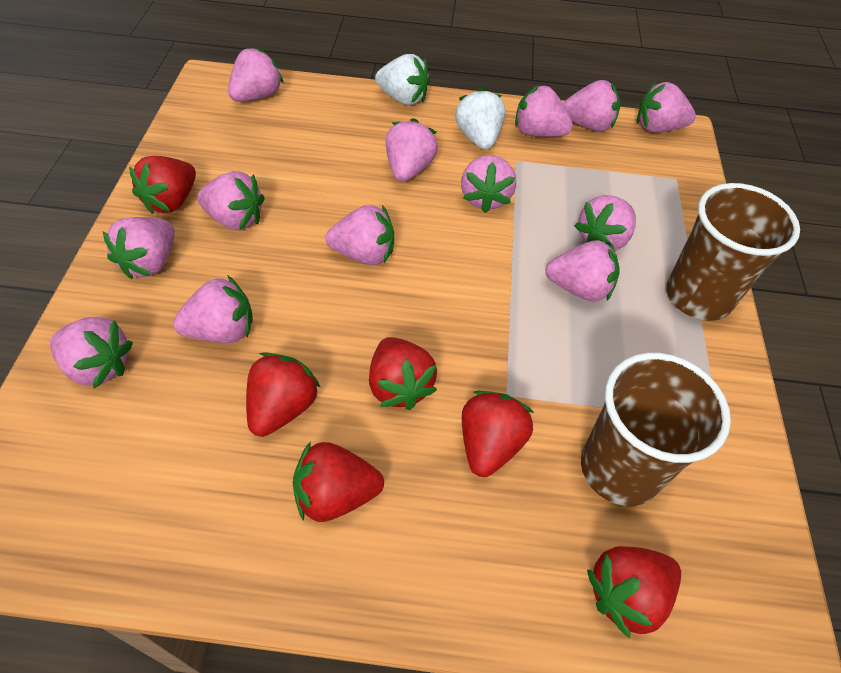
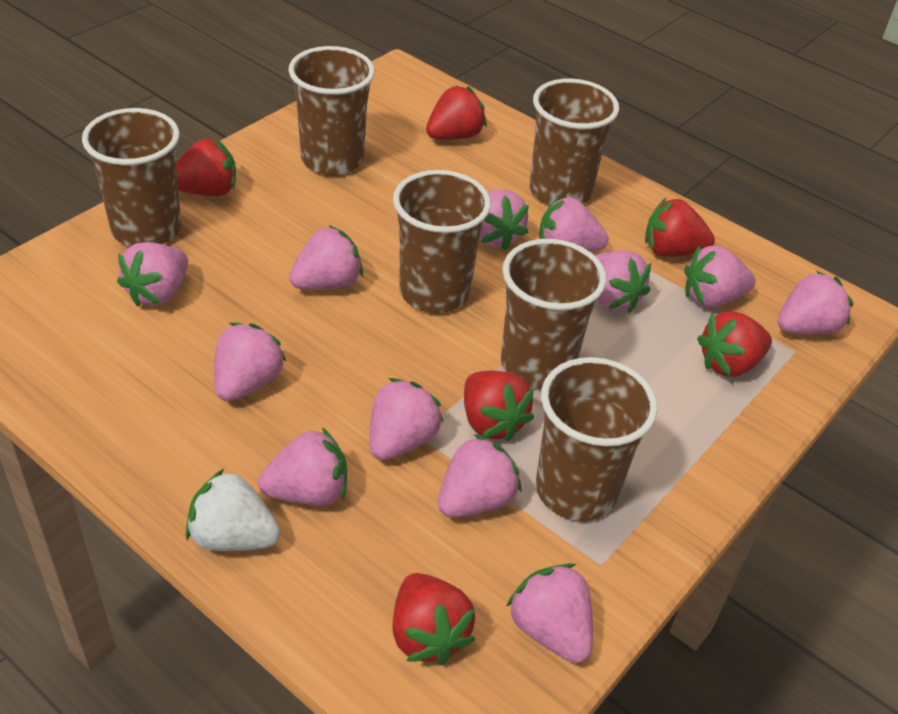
brown cup: 2 -> 6
pink strawberry: 13 -> 12
white strawberry: 2 -> 1

